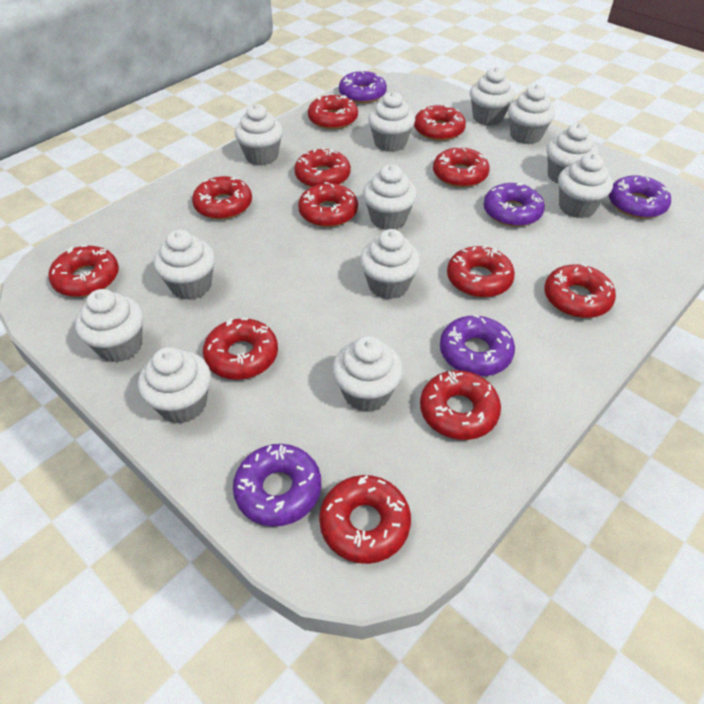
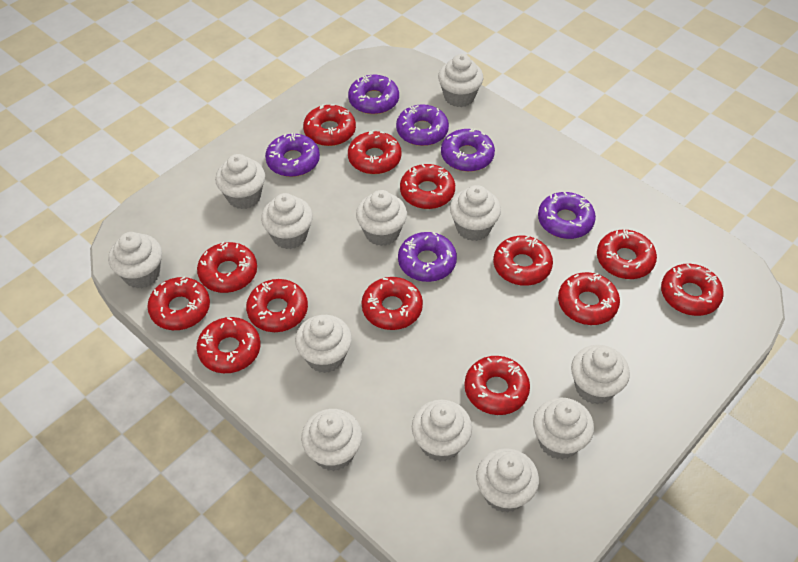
purple donut: 5 -> 6
red donut: 12 -> 13

